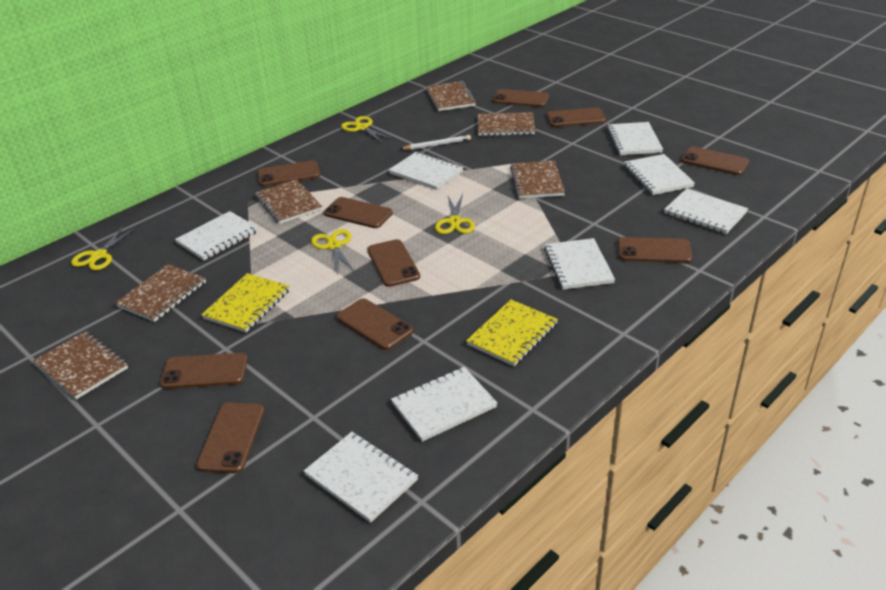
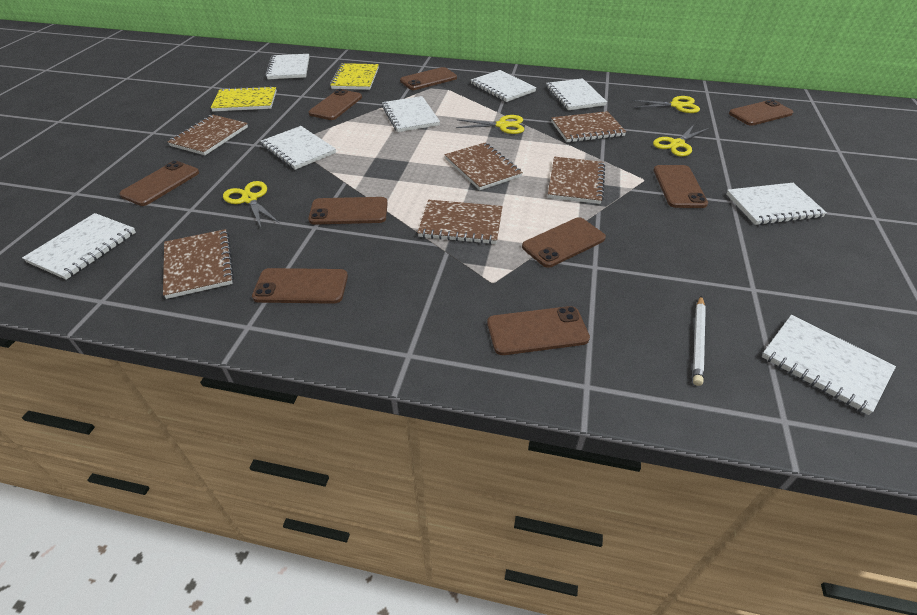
brown phone: 10 -> 9

